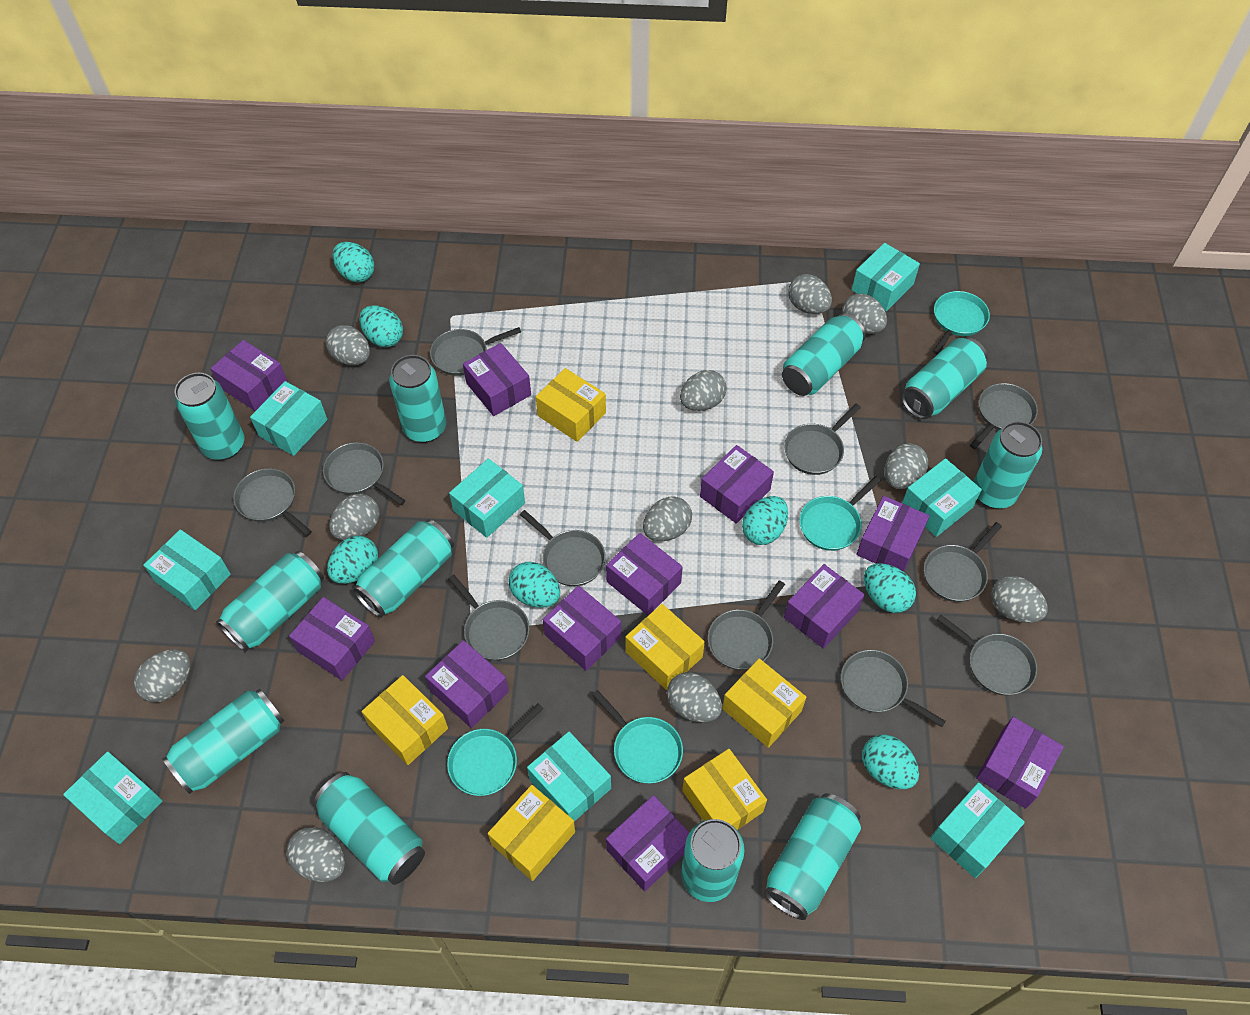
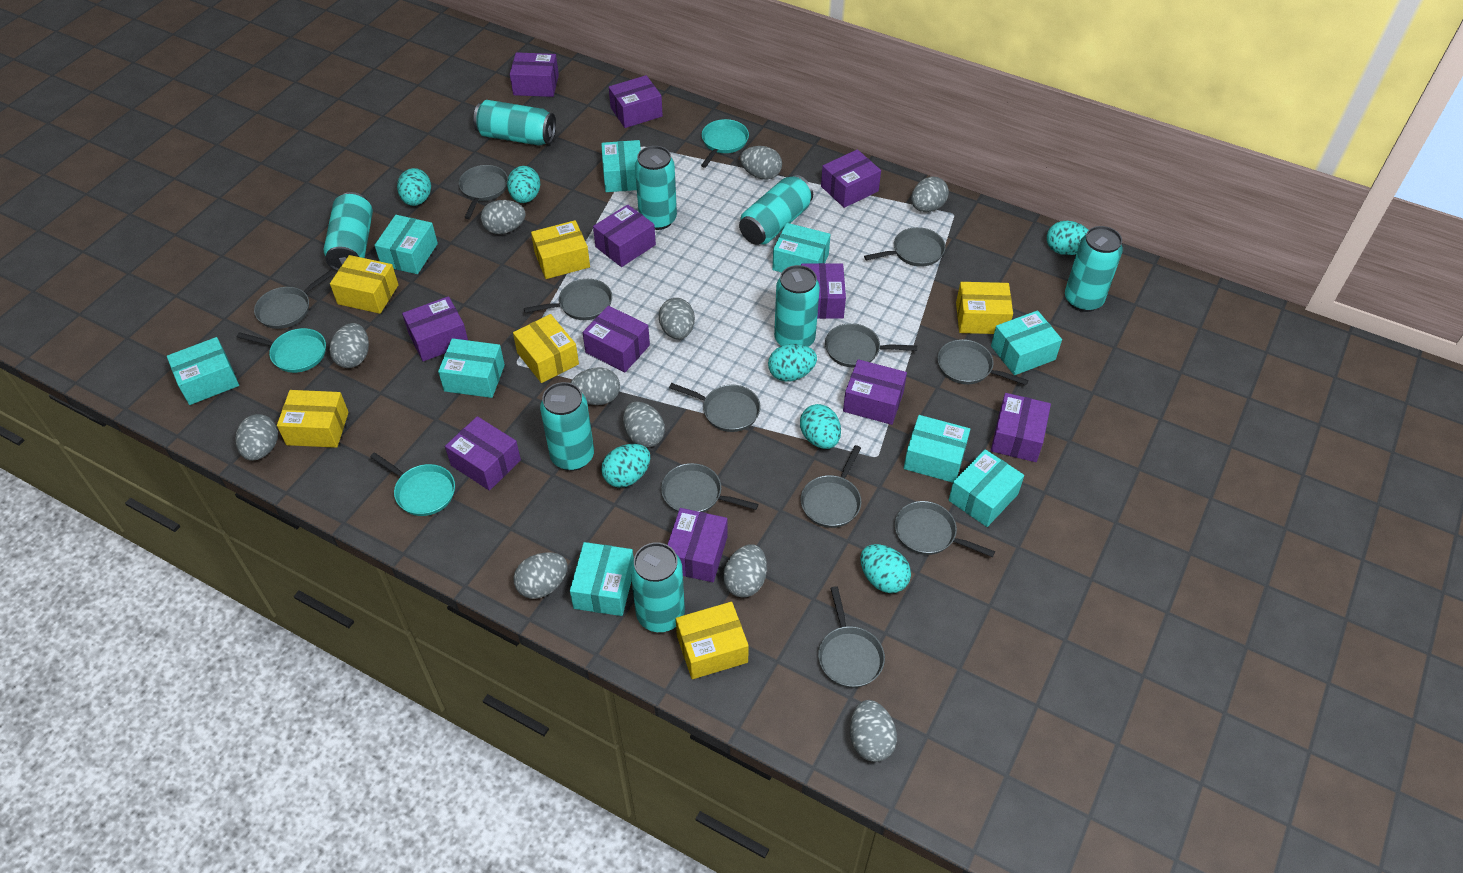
turquoise box: 8 -> 9
turquoise can: 11 -> 8
turquoise pan: 4 -> 3

